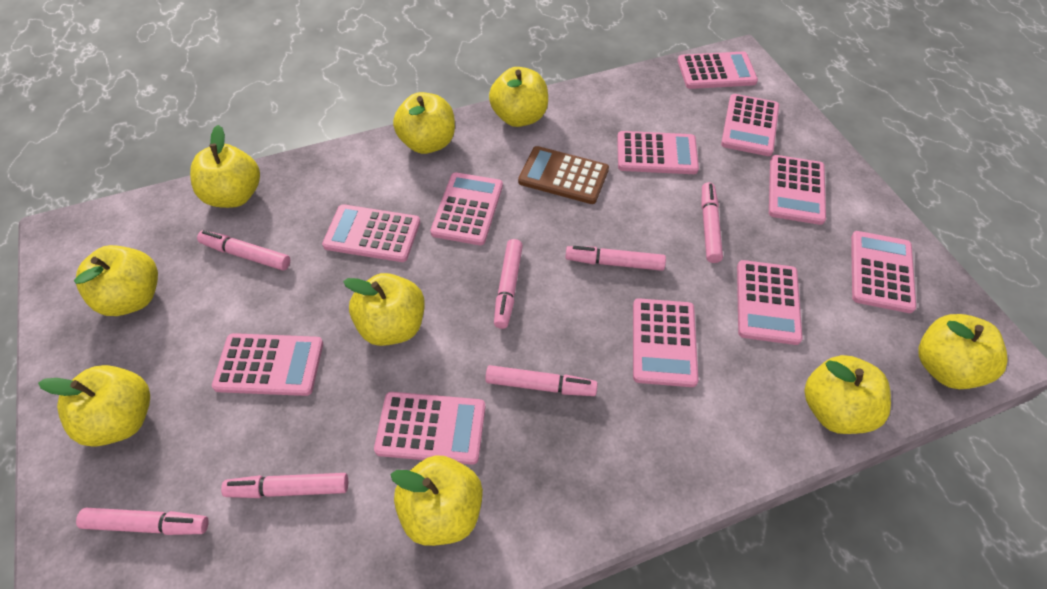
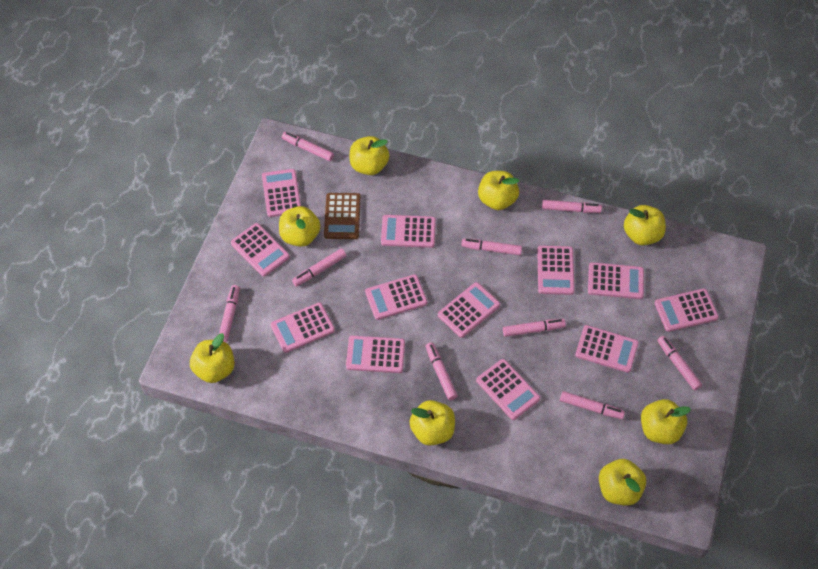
pink calculator: 11 -> 12
pink marker: 7 -> 9
yellow apple: 9 -> 8

